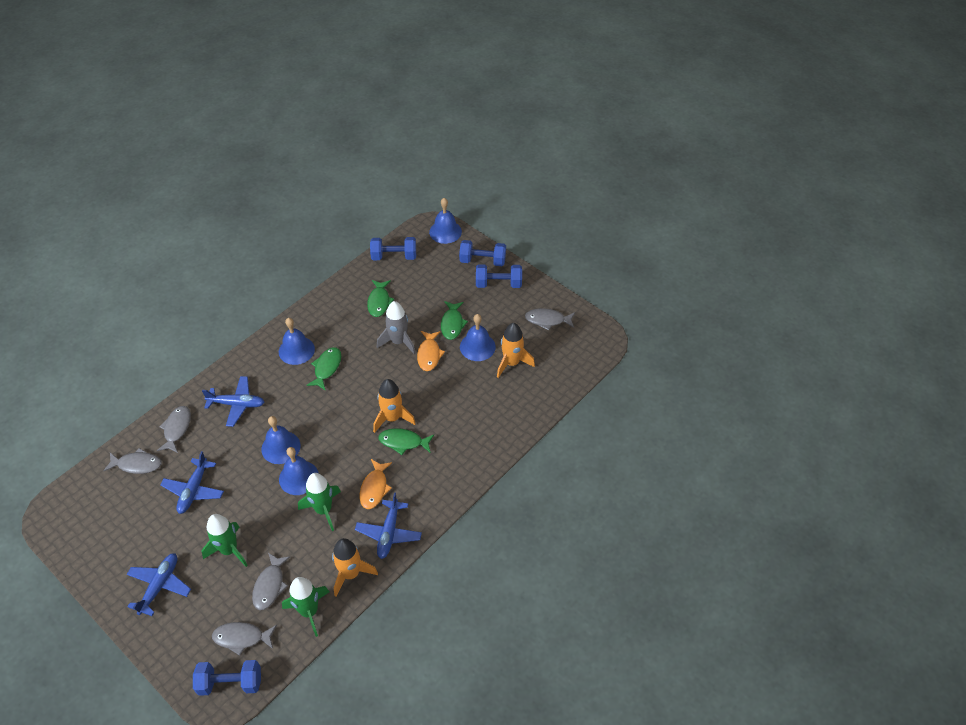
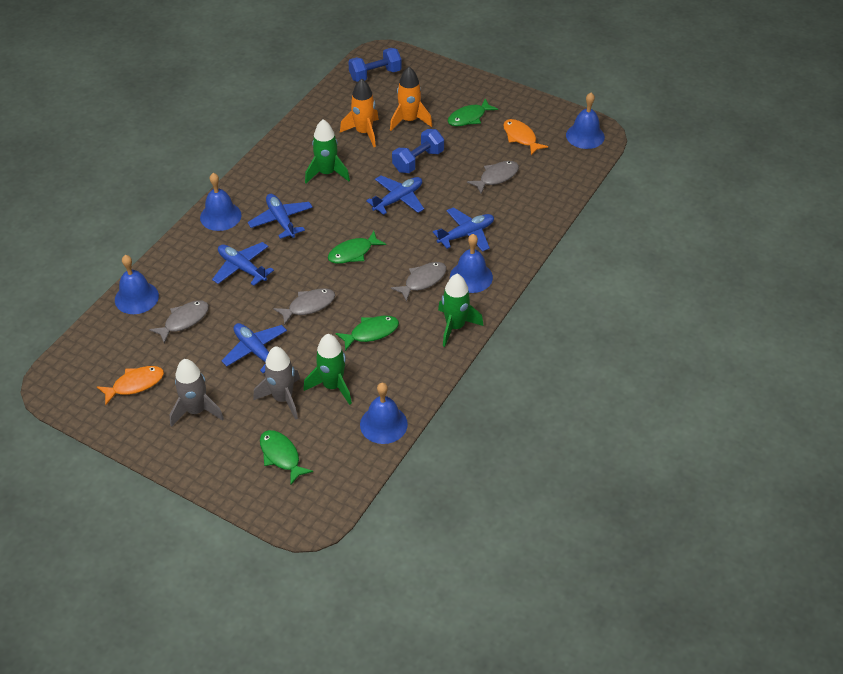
blue dumbbell: 4 -> 2
blue plane: 4 -> 5
grey fish: 5 -> 4
grey rocket: 1 -> 2
orange rocket: 3 -> 2

